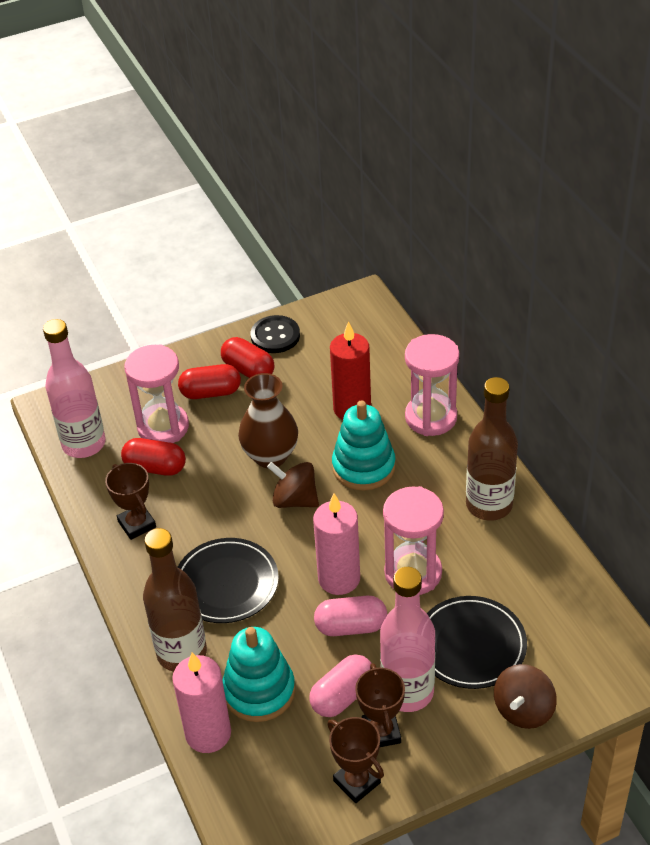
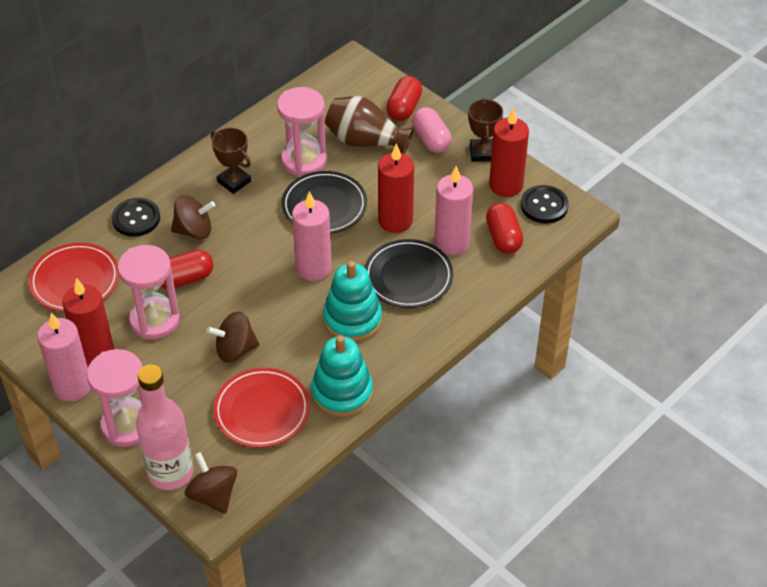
black button: 1 -> 2
brown bottle: 2 -> 0
brown spinning top: 2 -> 3
brown trophy: 3 -> 2
pink bottle: 2 -> 1
pink candle: 2 -> 3
pink capsule: 2 -> 1
red candle: 1 -> 3
red plate: 0 -> 2

